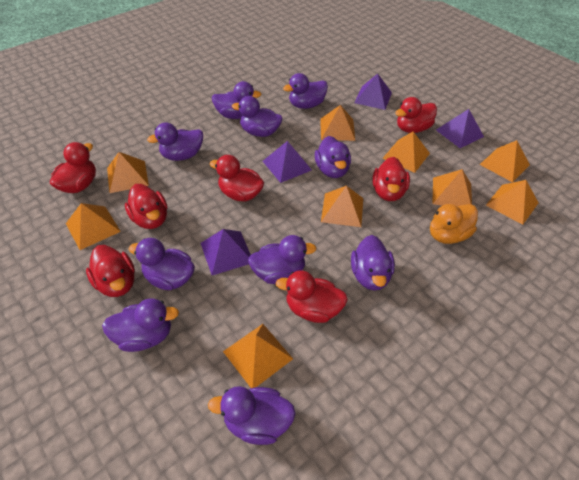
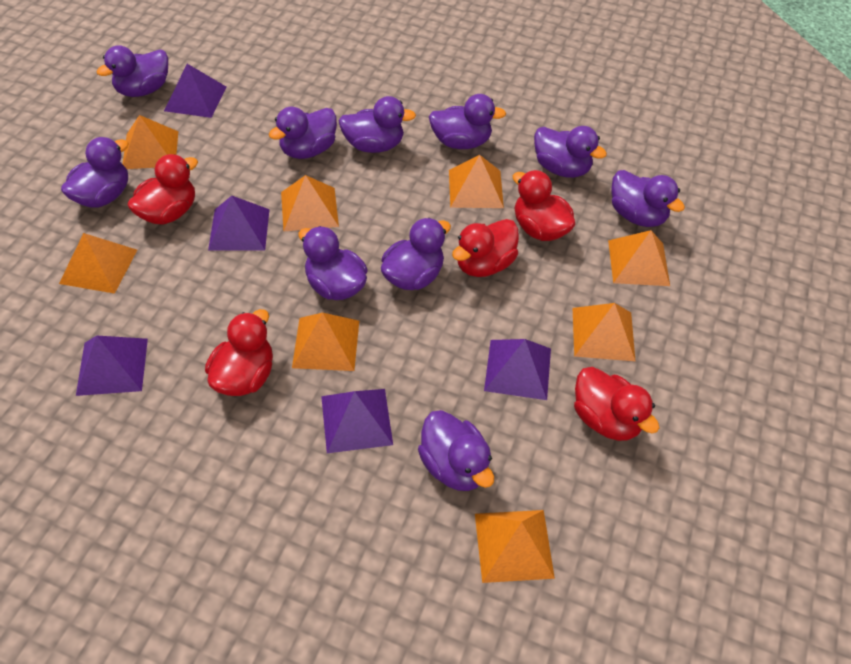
orange duck: 1 -> 0
orange pyramid: 9 -> 8
purple pyramid: 4 -> 5
red duck: 7 -> 5

